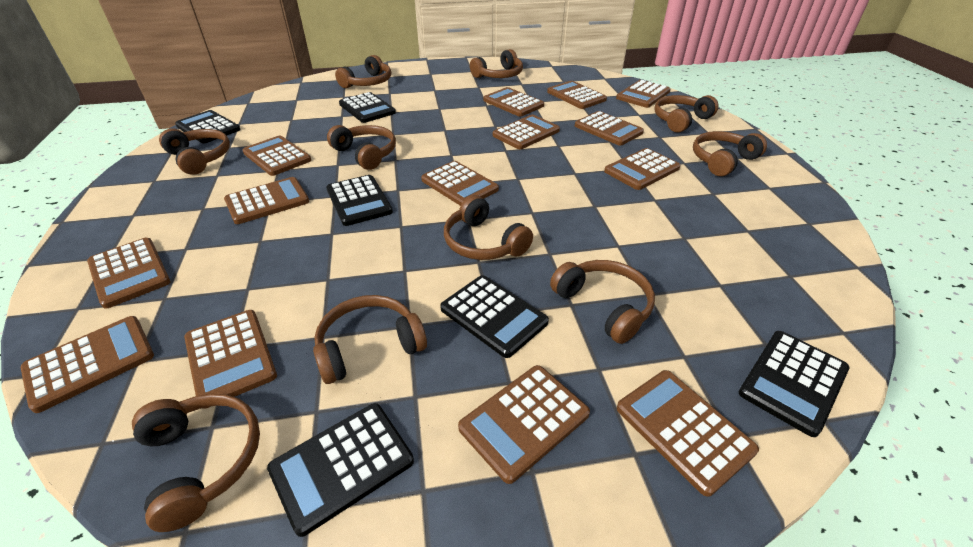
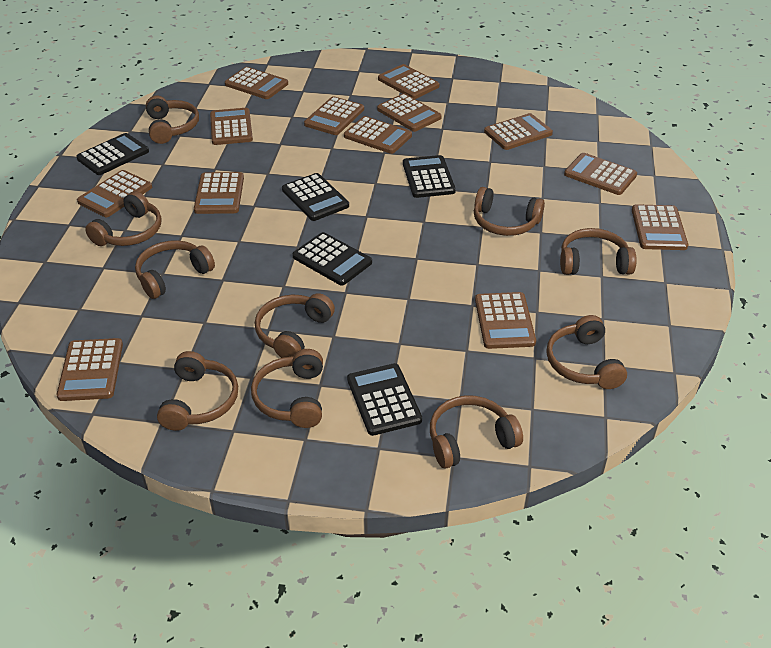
black calculator: 6 -> 5
brown calculator: 14 -> 13

